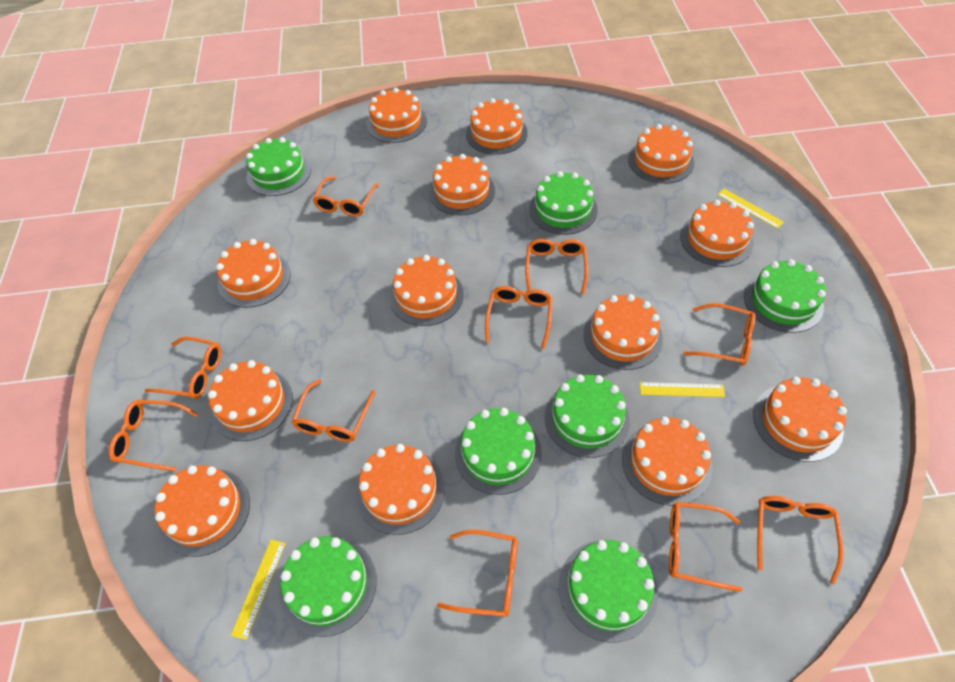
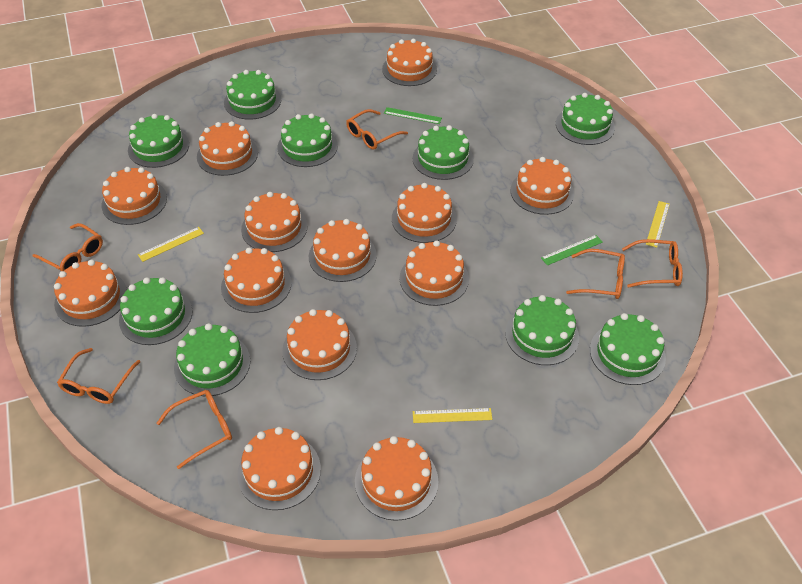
green cake: 7 -> 9
green ruler: 0 -> 2
orange glasses: 10 -> 6

